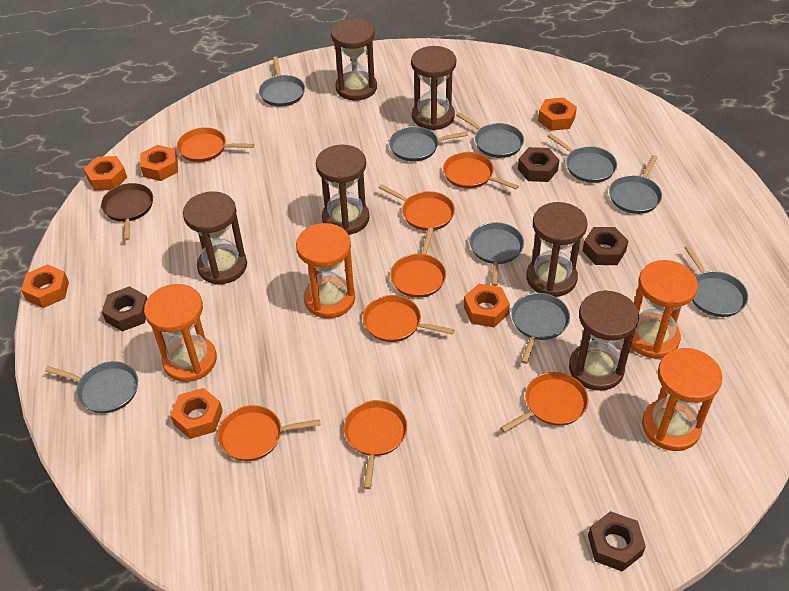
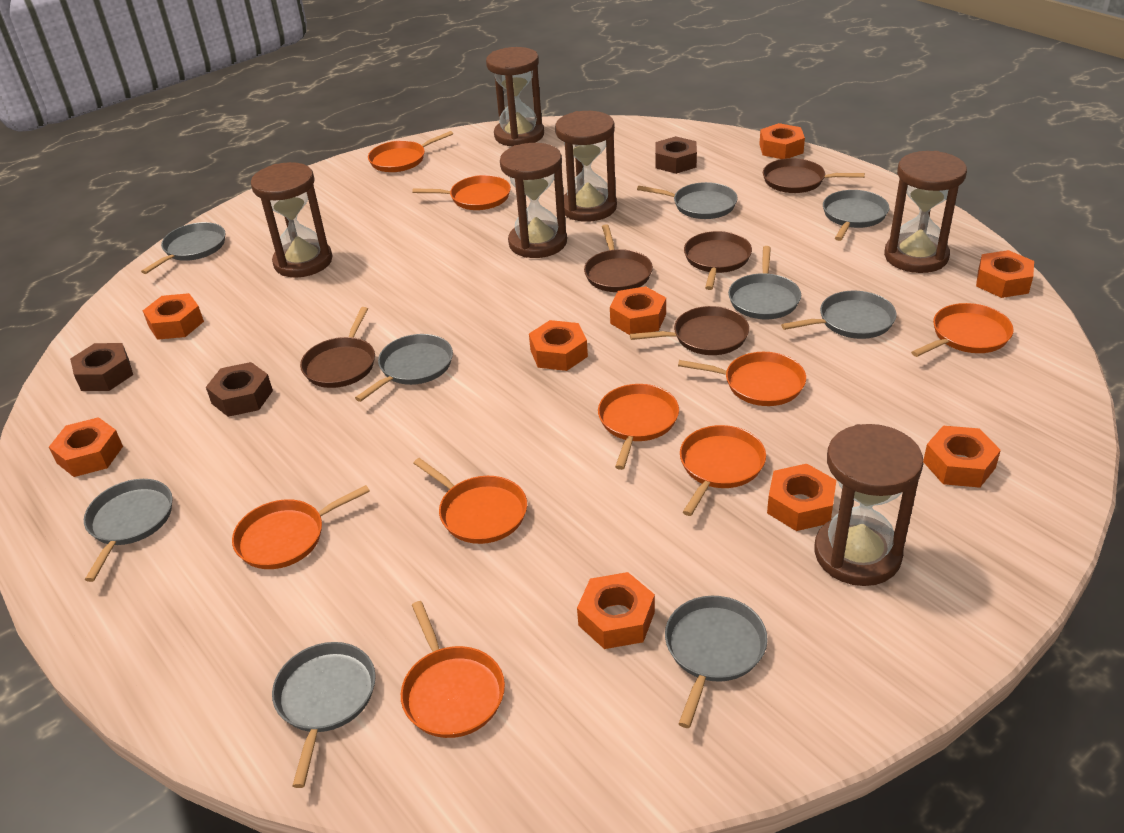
brown nut: 4 -> 3
brown pan: 1 -> 5
orange hourglass: 4 -> 0
orange nut: 6 -> 9
orange pan: 8 -> 9

